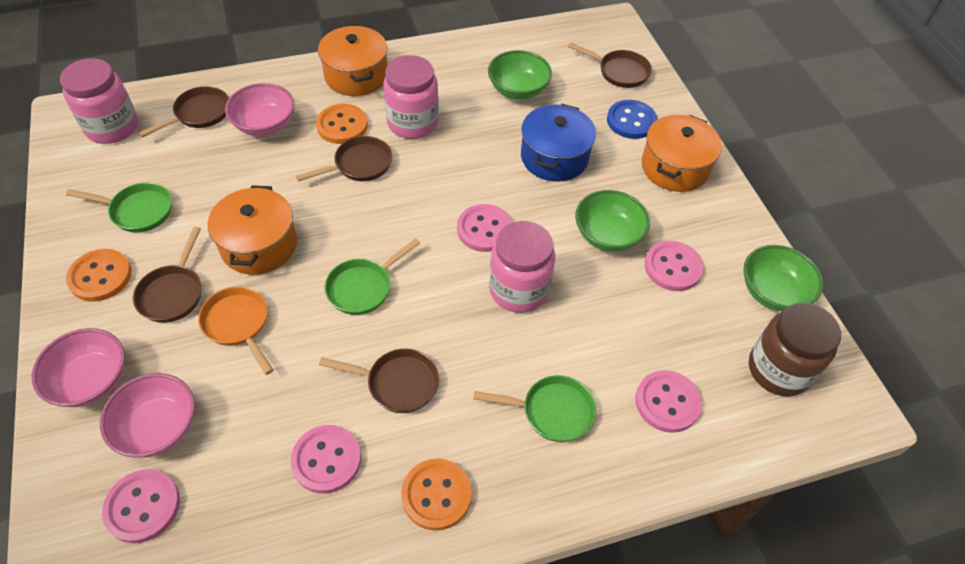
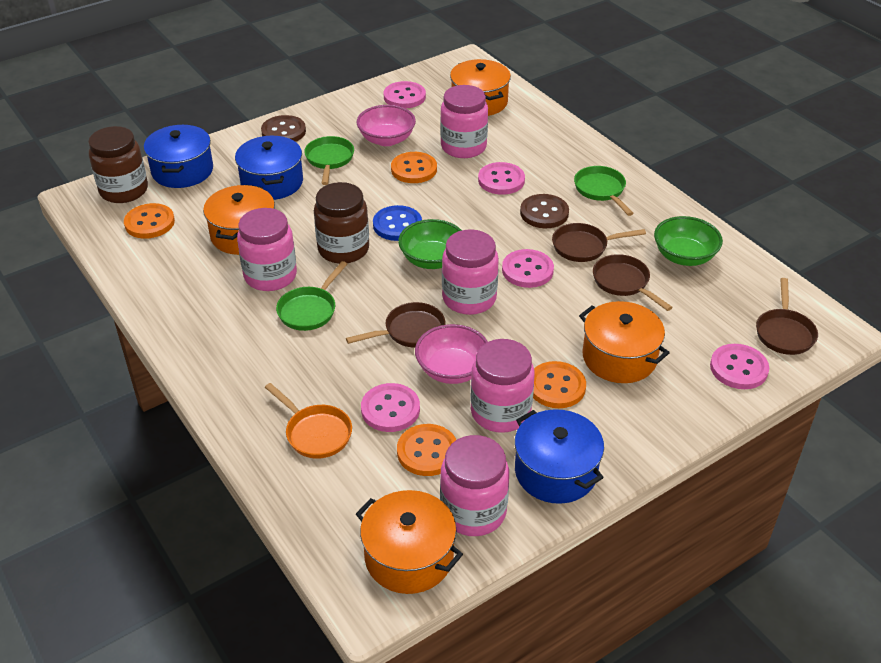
blue pot: 1 -> 3
brown button: 0 -> 2
brown jar: 1 -> 2
brown pan: 5 -> 4
green bowl: 3 -> 2
orange button: 3 -> 4
orange pot: 3 -> 4
pink bowl: 3 -> 2
pink jar: 3 -> 5

